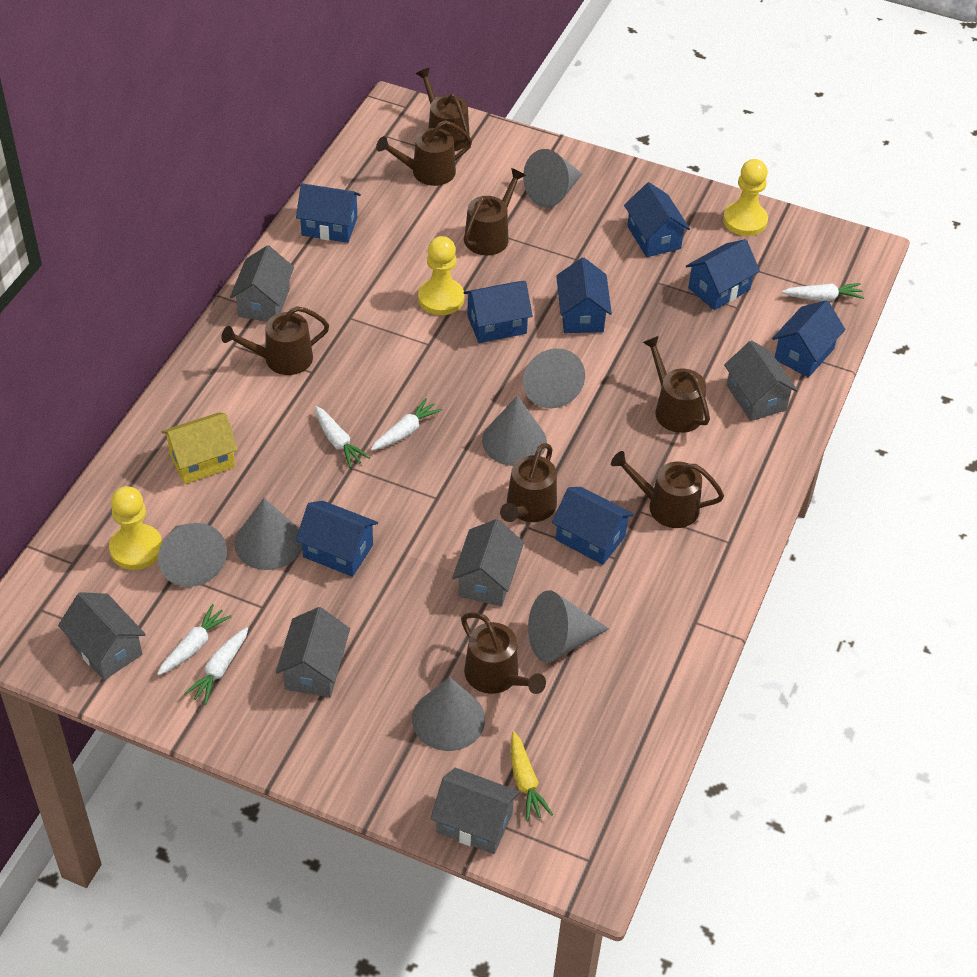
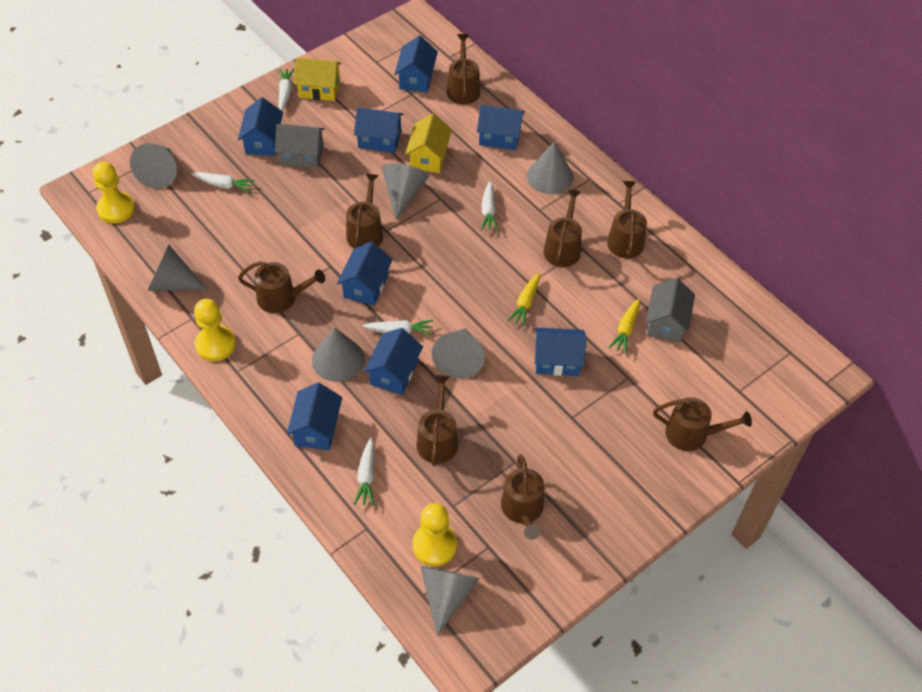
grey house: 6 -> 2
yellow carrot: 1 -> 2
yellow house: 1 -> 2

